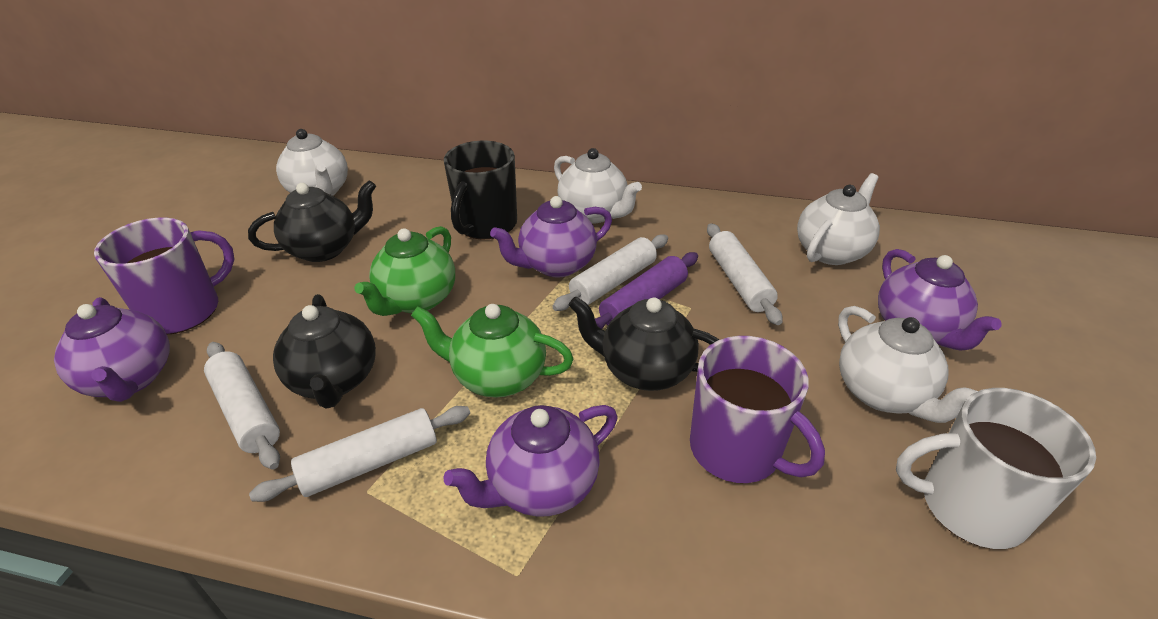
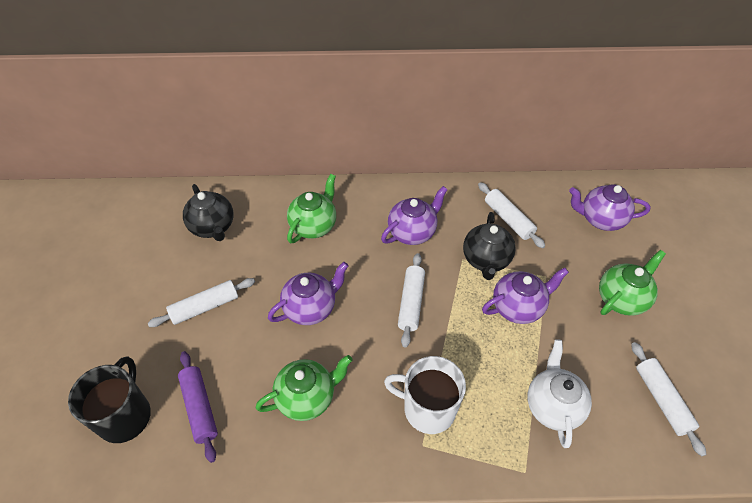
black teapot: 3 -> 2
green teapot: 2 -> 3
purple mug: 2 -> 0
white teapot: 4 -> 1

